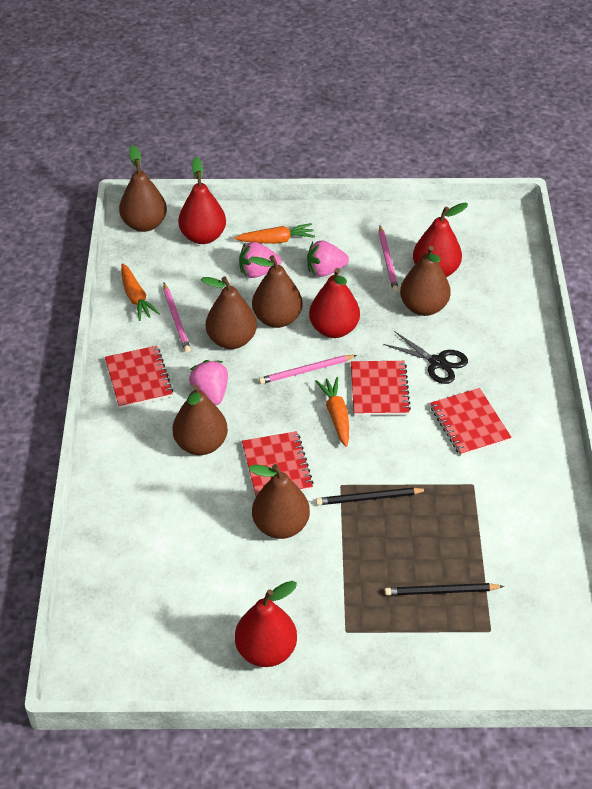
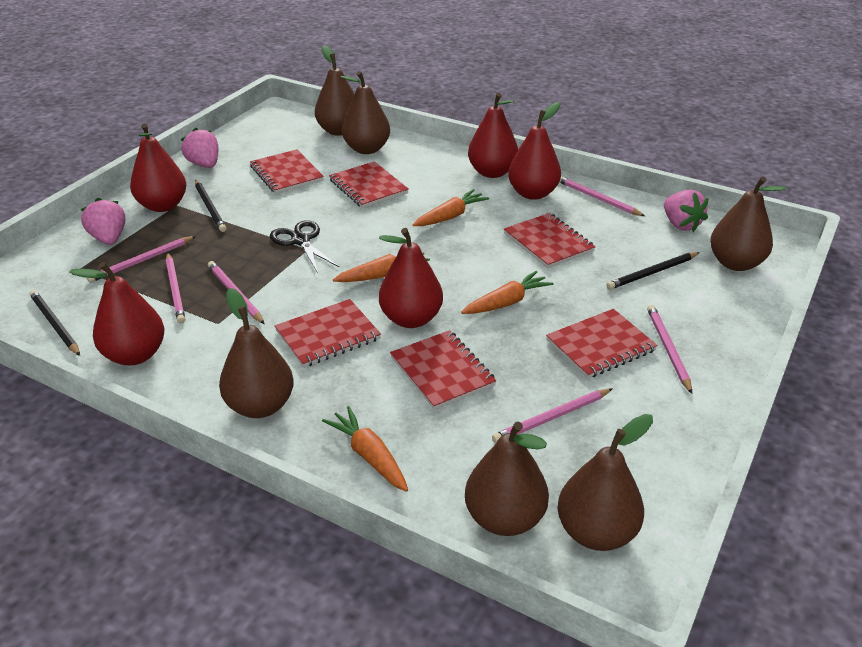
black pencil: 2 -> 3
orange carrot: 3 -> 4
pink pencil: 3 -> 6
red notebook: 4 -> 6
red pear: 4 -> 5

